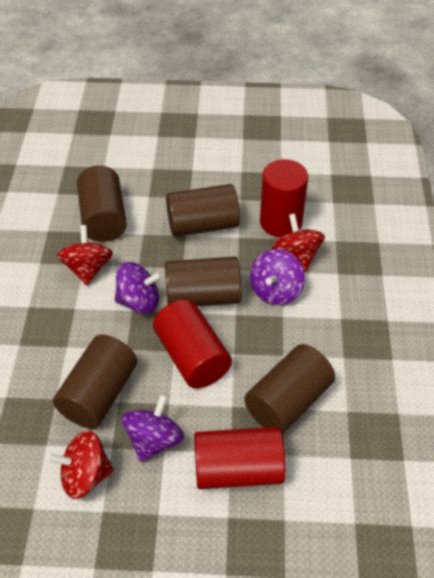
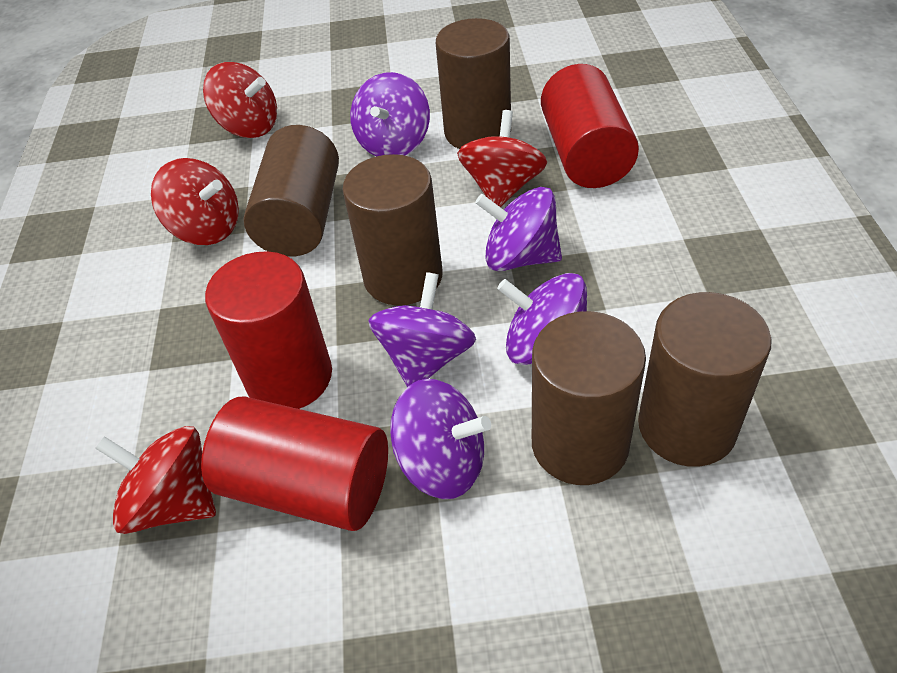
purple spinning top: 3 -> 5
red spinning top: 3 -> 4

